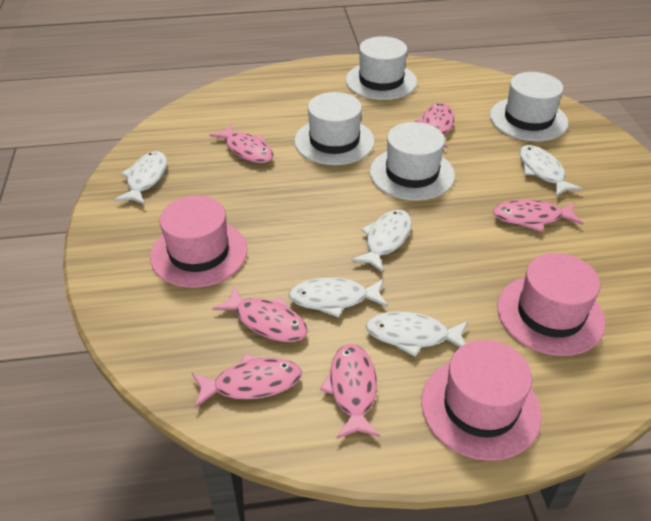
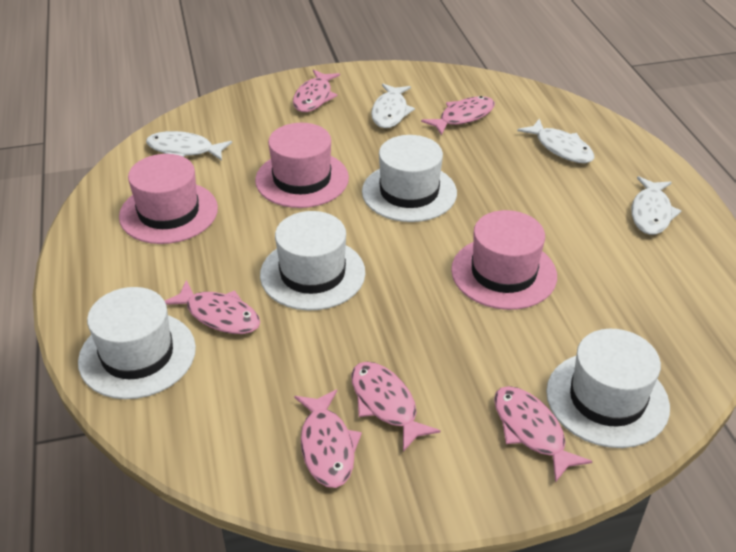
white fish: 5 -> 4

